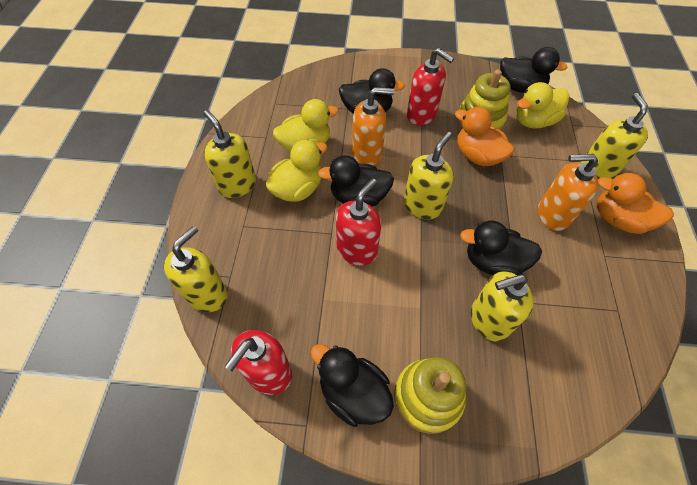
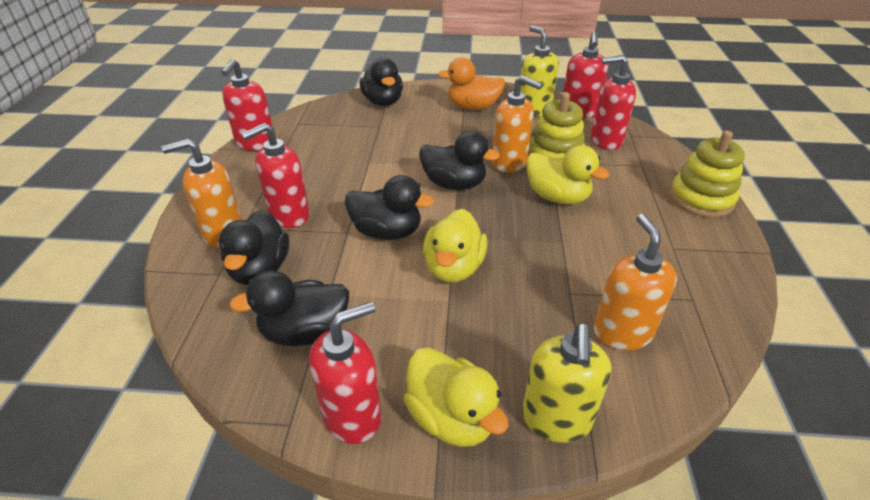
orange duck: 2 -> 1
orange soap dispenser: 2 -> 3
red soap dispenser: 3 -> 5
yellow soap dispenser: 5 -> 2

